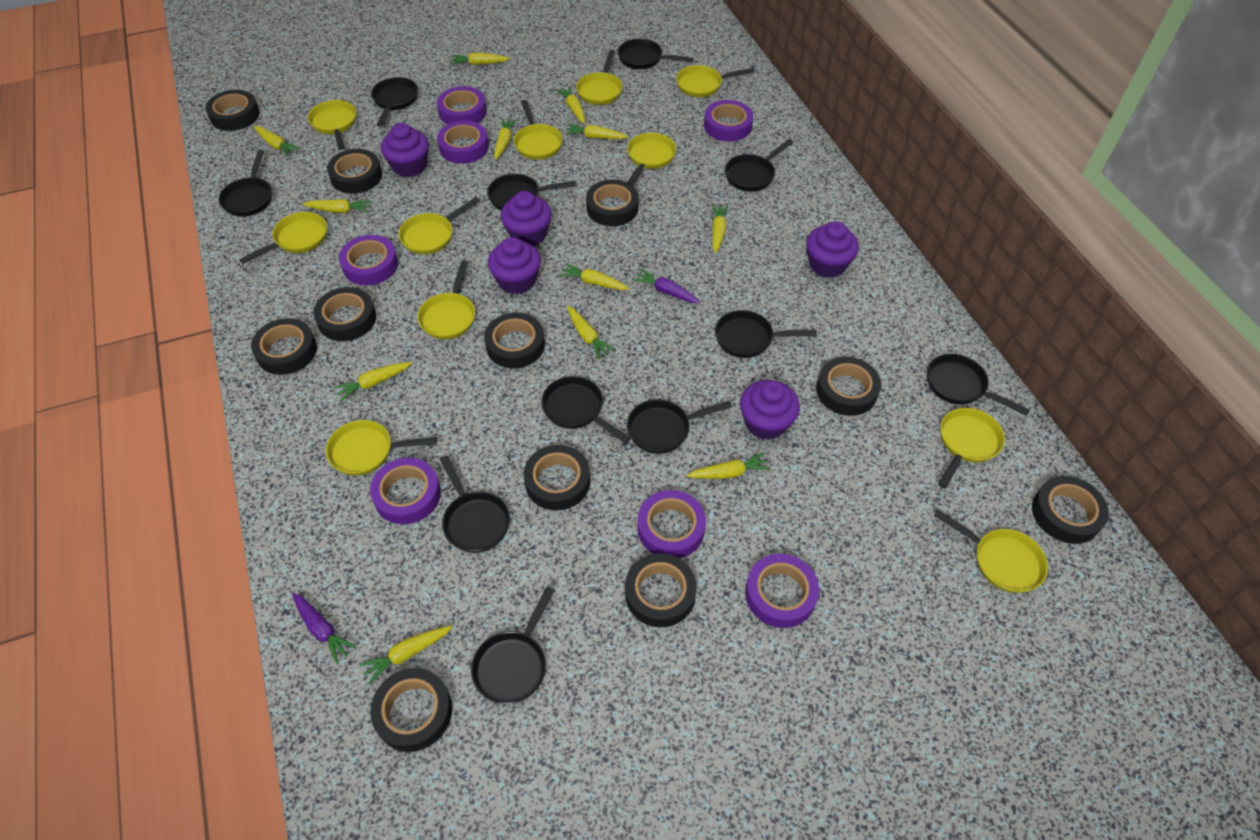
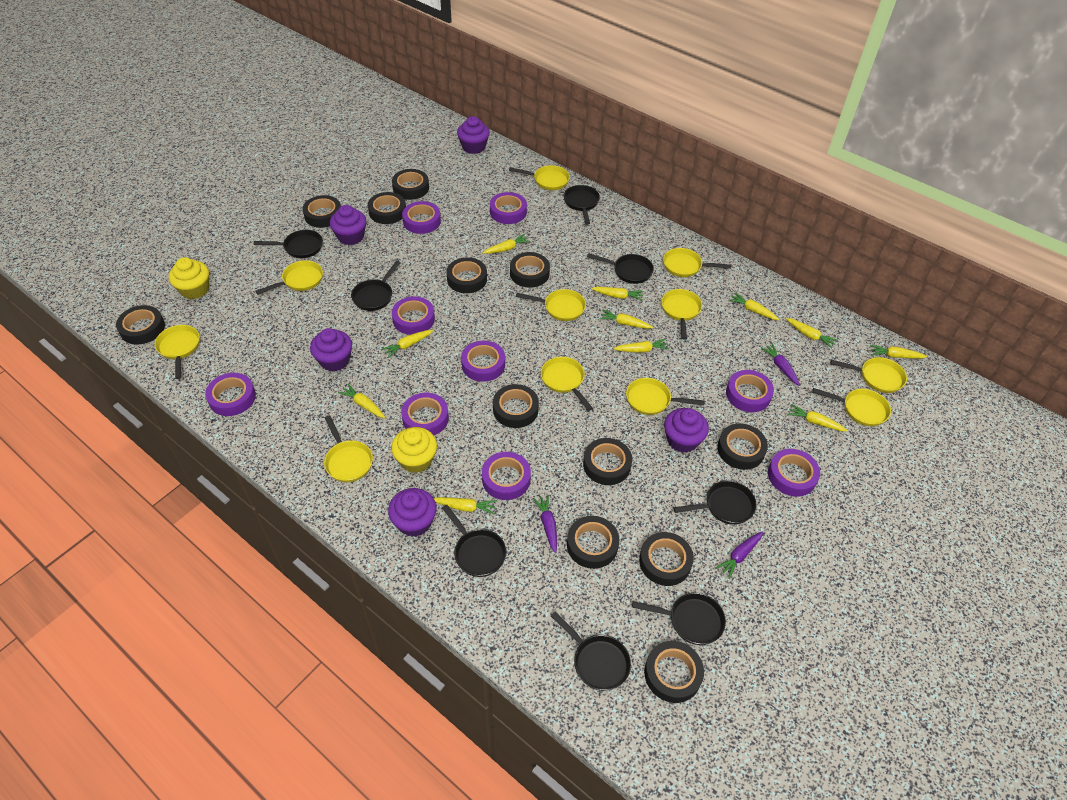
black pan: 11 -> 8
black tape: 11 -> 12
purple carrot: 2 -> 3
purple tape: 7 -> 9
yellow carrot: 12 -> 11
yellow cupcake: 0 -> 2

